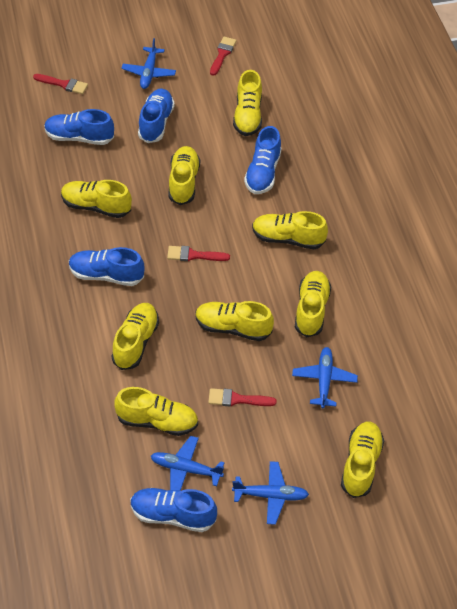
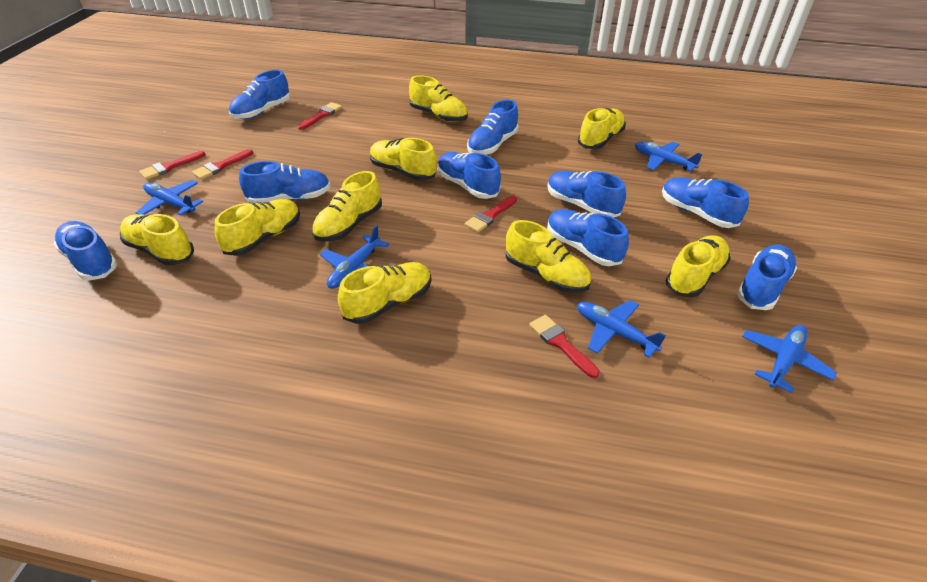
blue plane: 4 -> 5
blue shoe: 5 -> 9
red brush: 4 -> 5

